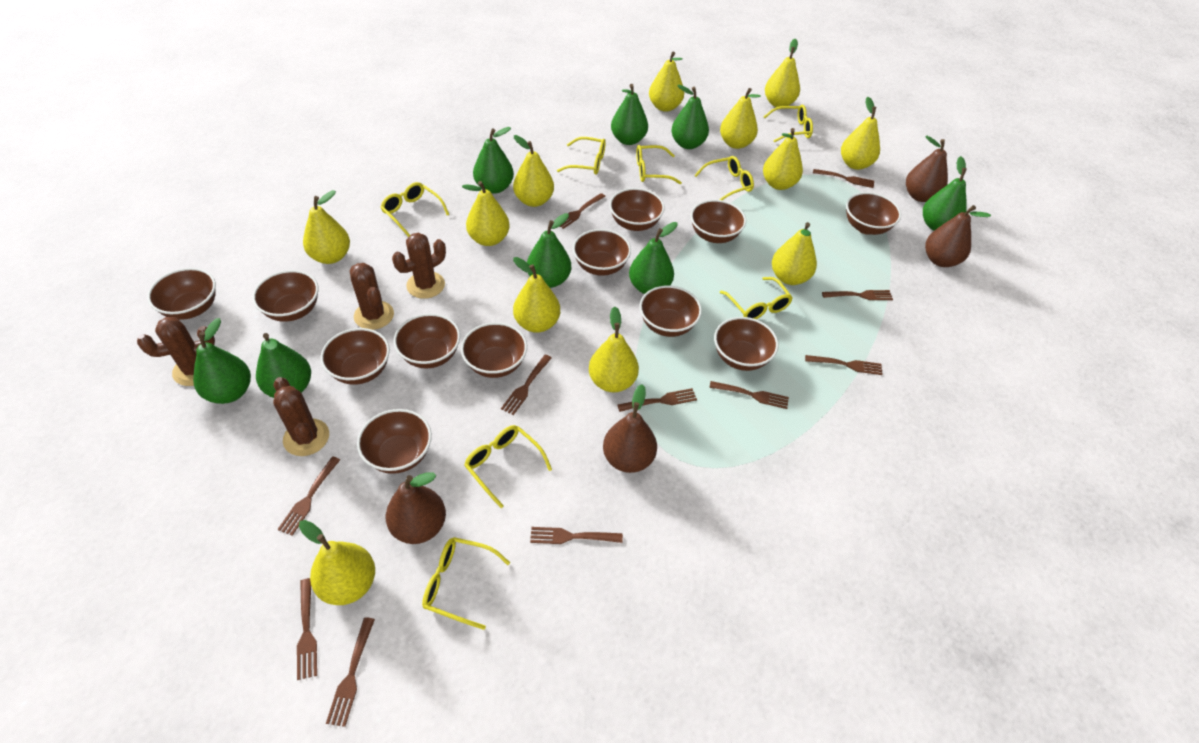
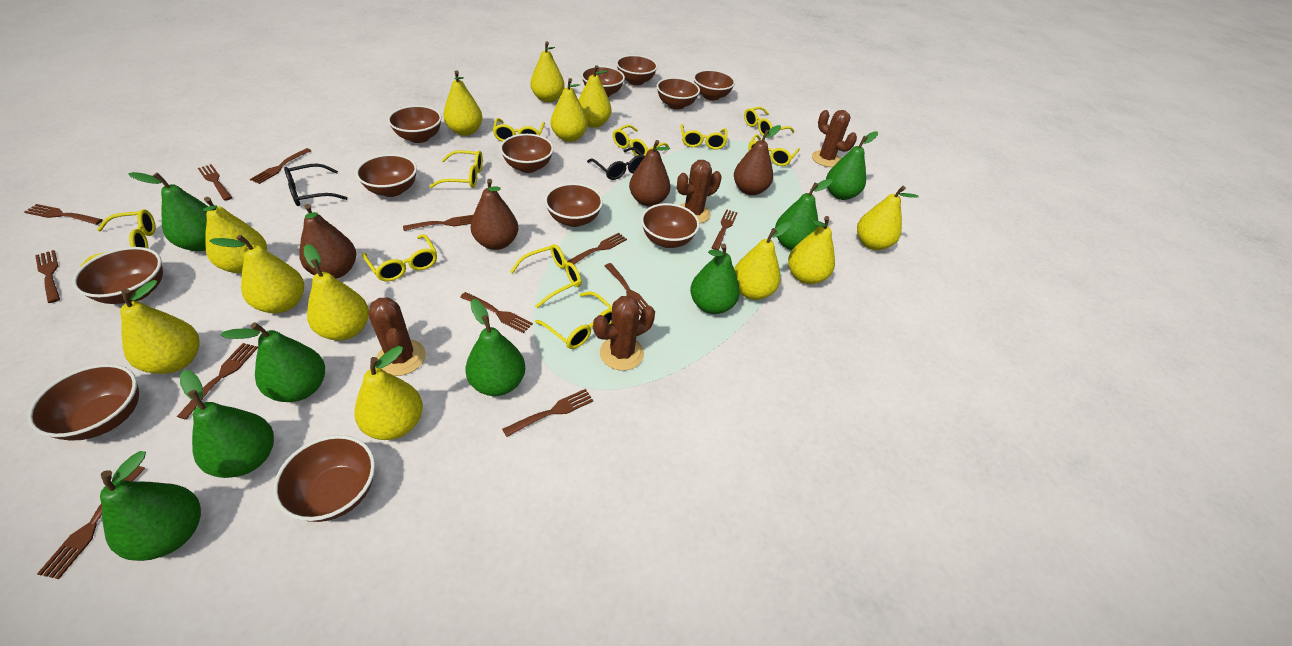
black glasses: 0 -> 2
brown fork: 11 -> 12
yellow glasses: 8 -> 10

